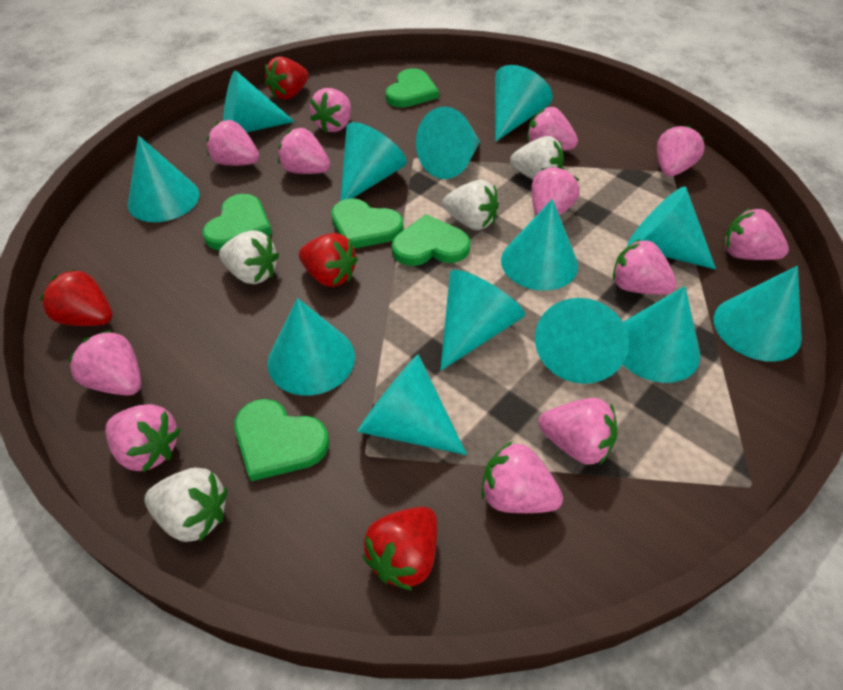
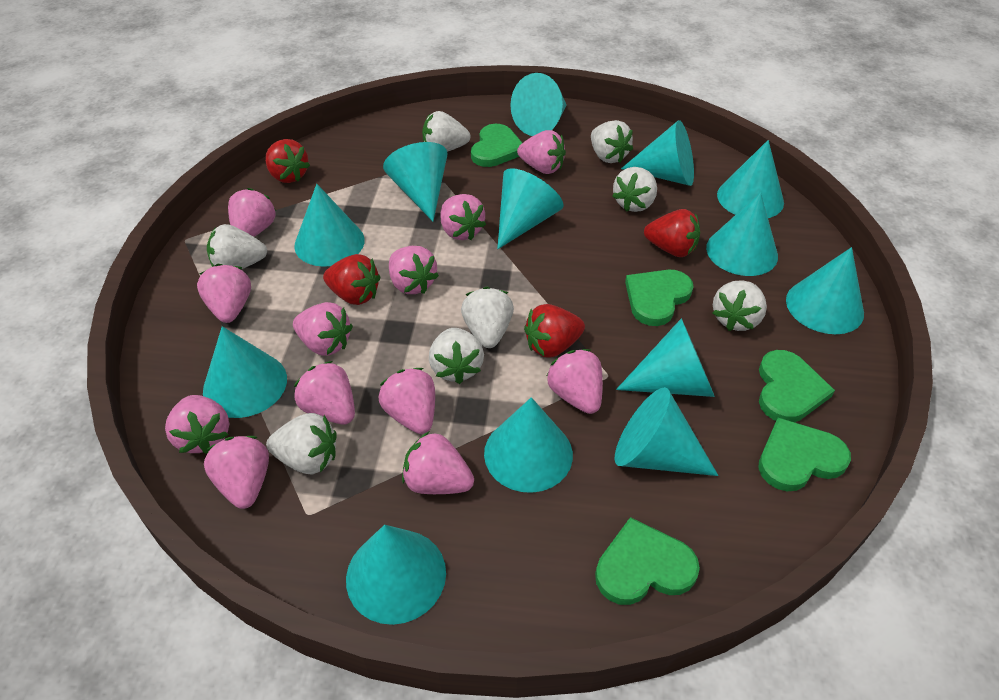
white strawberry: 4 -> 8

